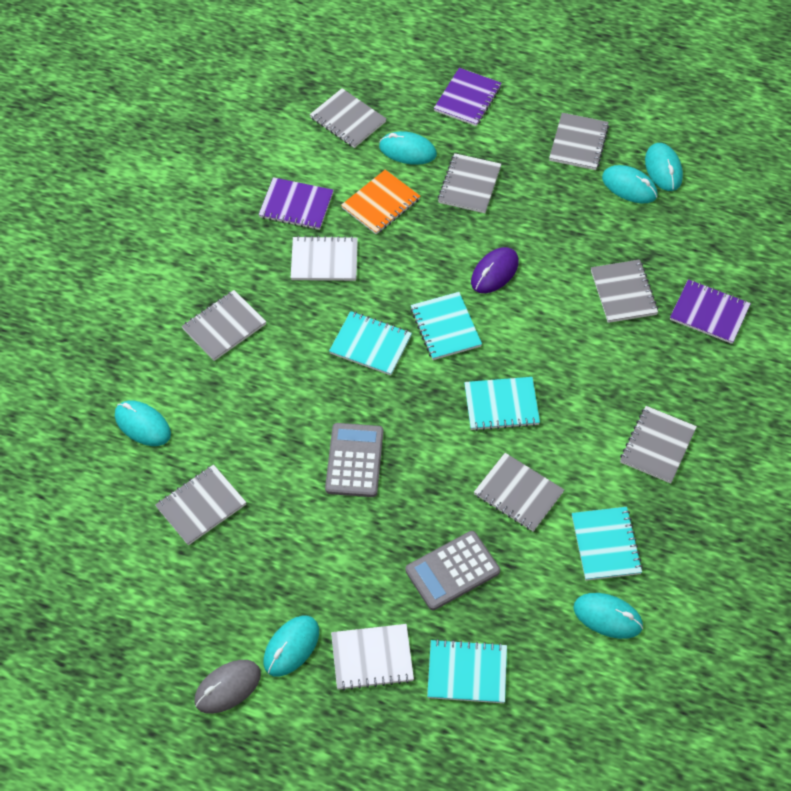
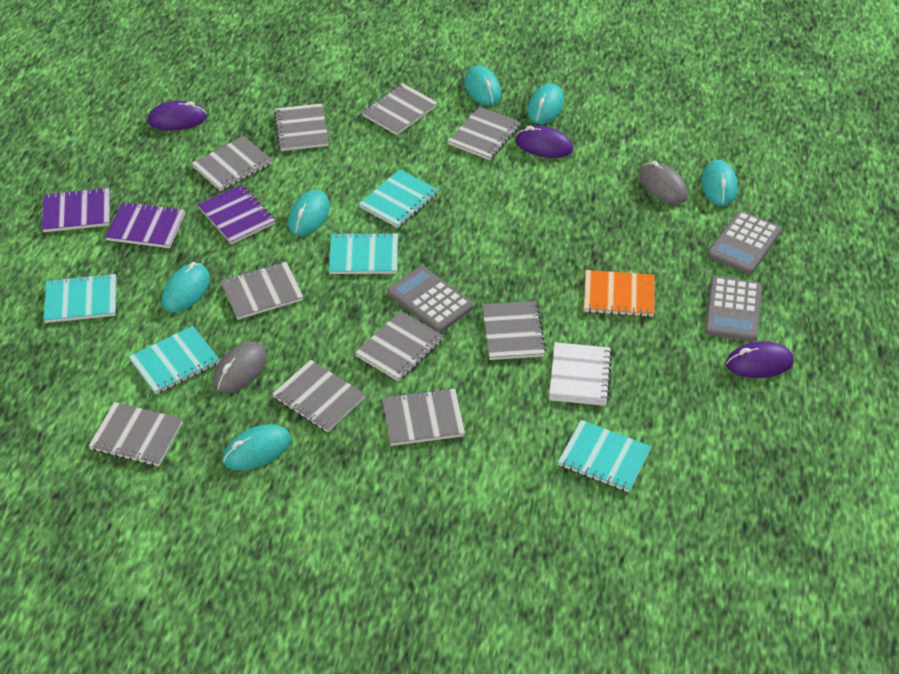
grey calculator: 2 -> 3
grey mouse: 1 -> 2
grey notebook: 8 -> 10
purple mouse: 1 -> 3
white notebook: 2 -> 1

